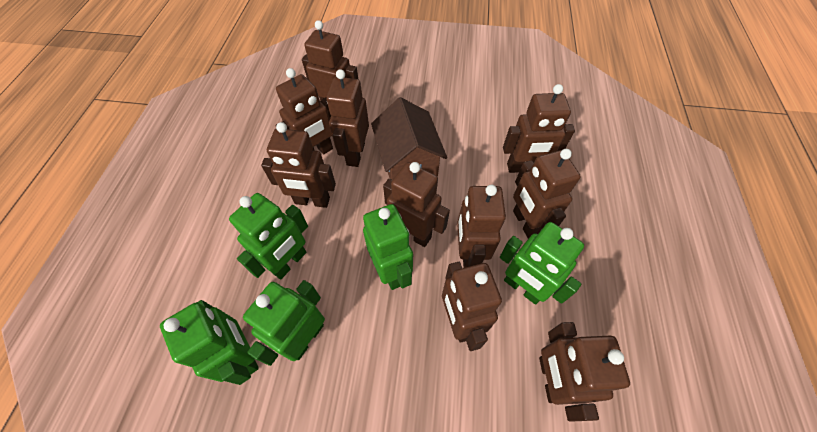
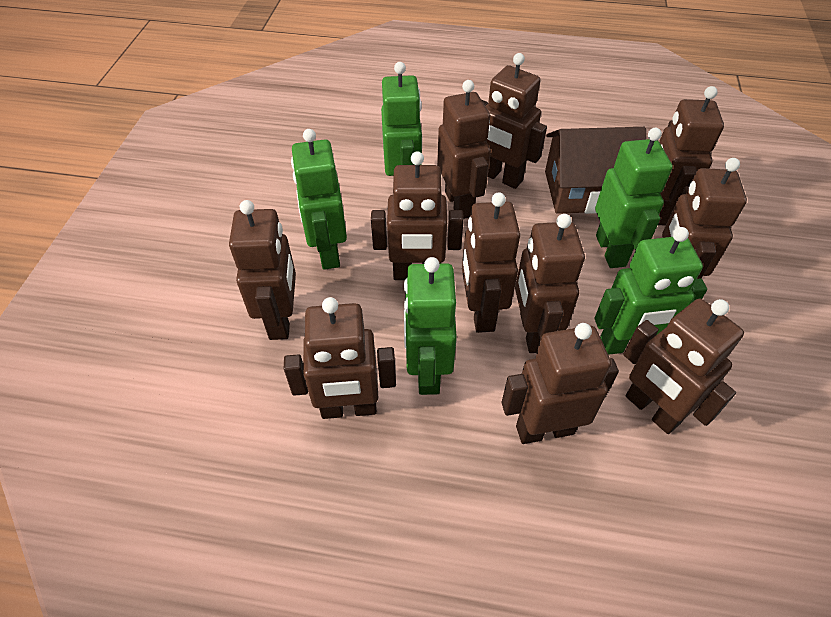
brown robot: 10 -> 11

